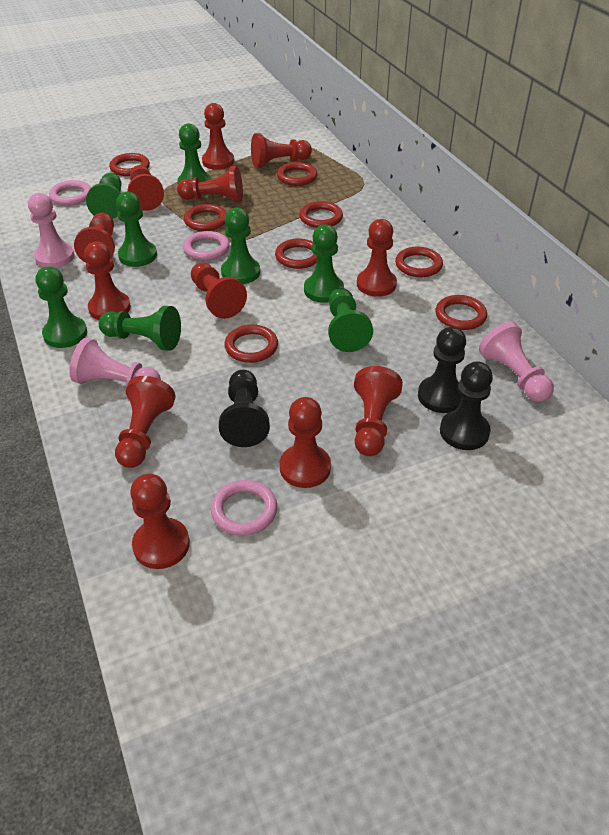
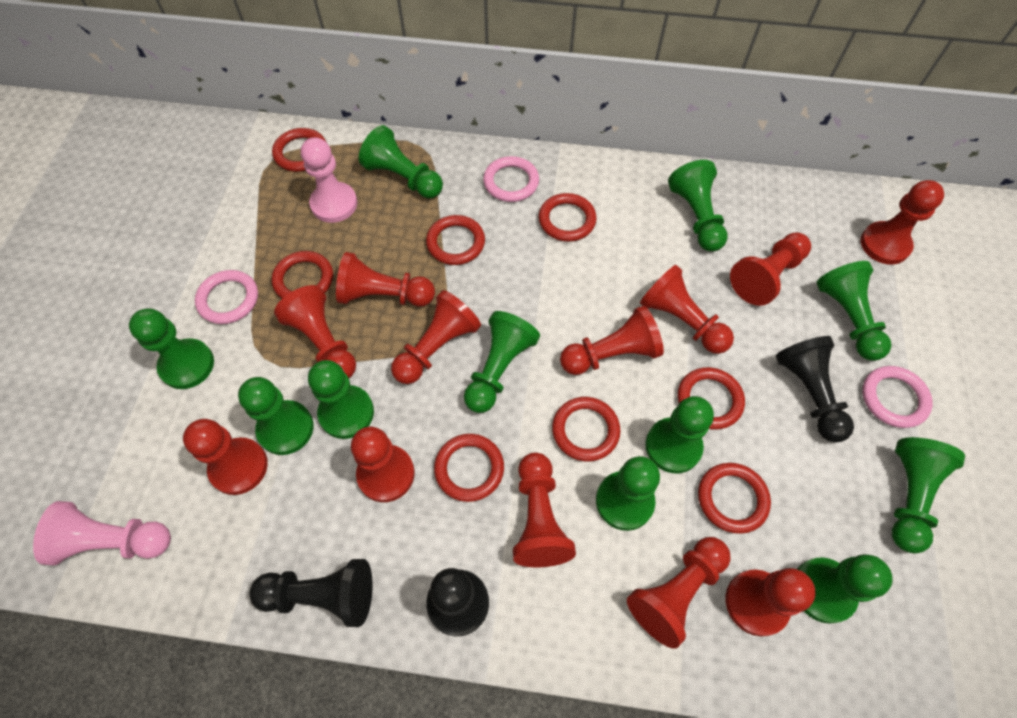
green pawn: 8 -> 11
pink pawn: 3 -> 2

